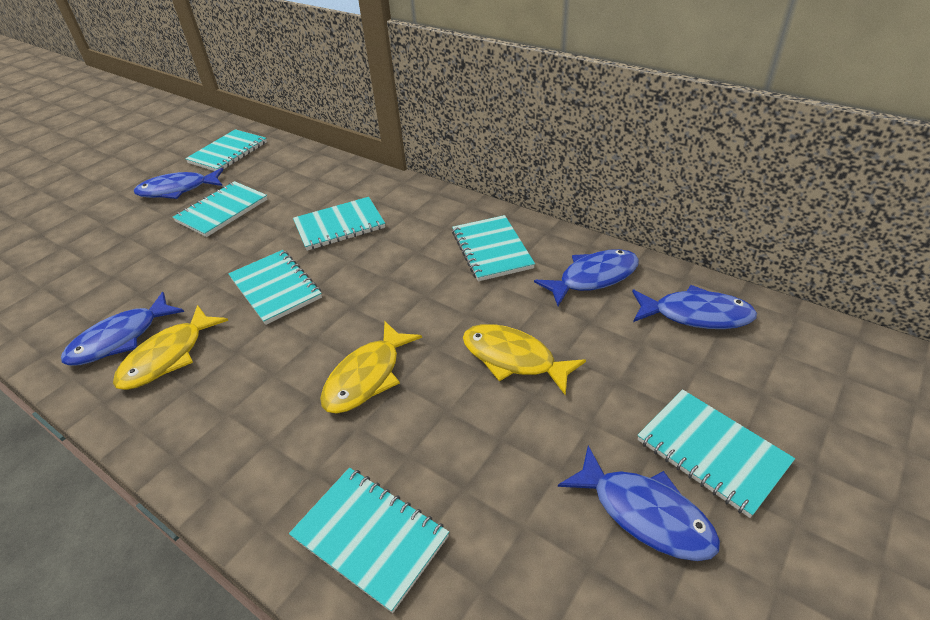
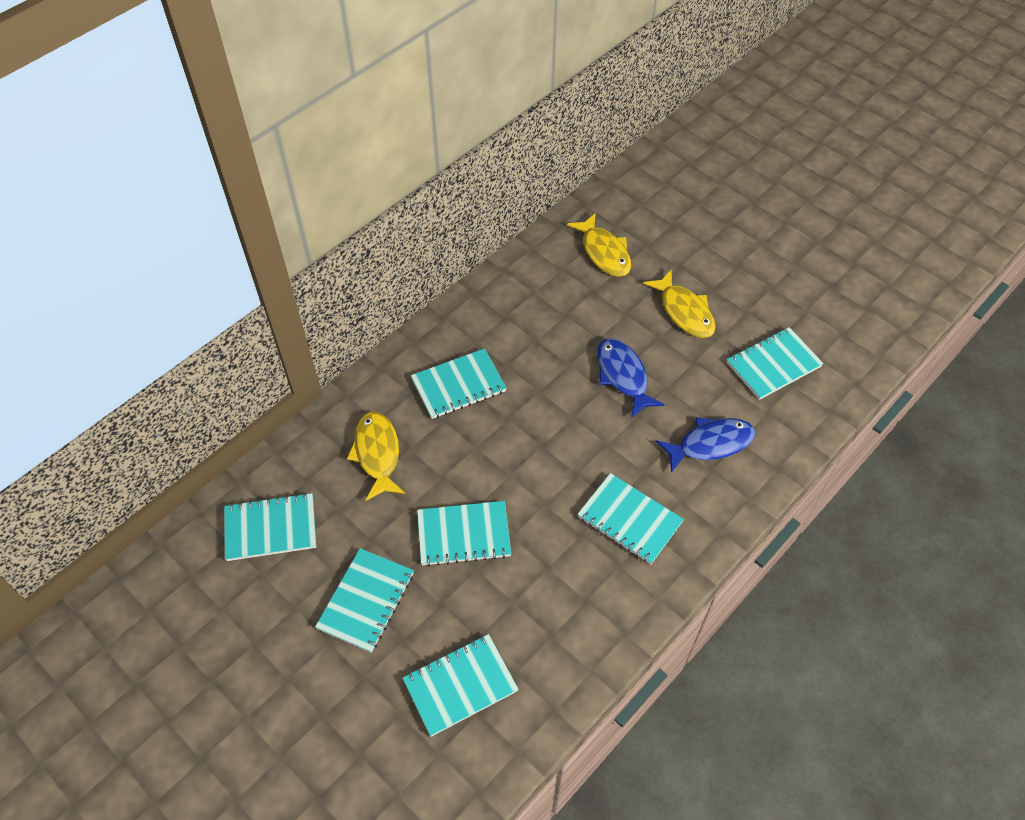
blue fish: 5 -> 2

